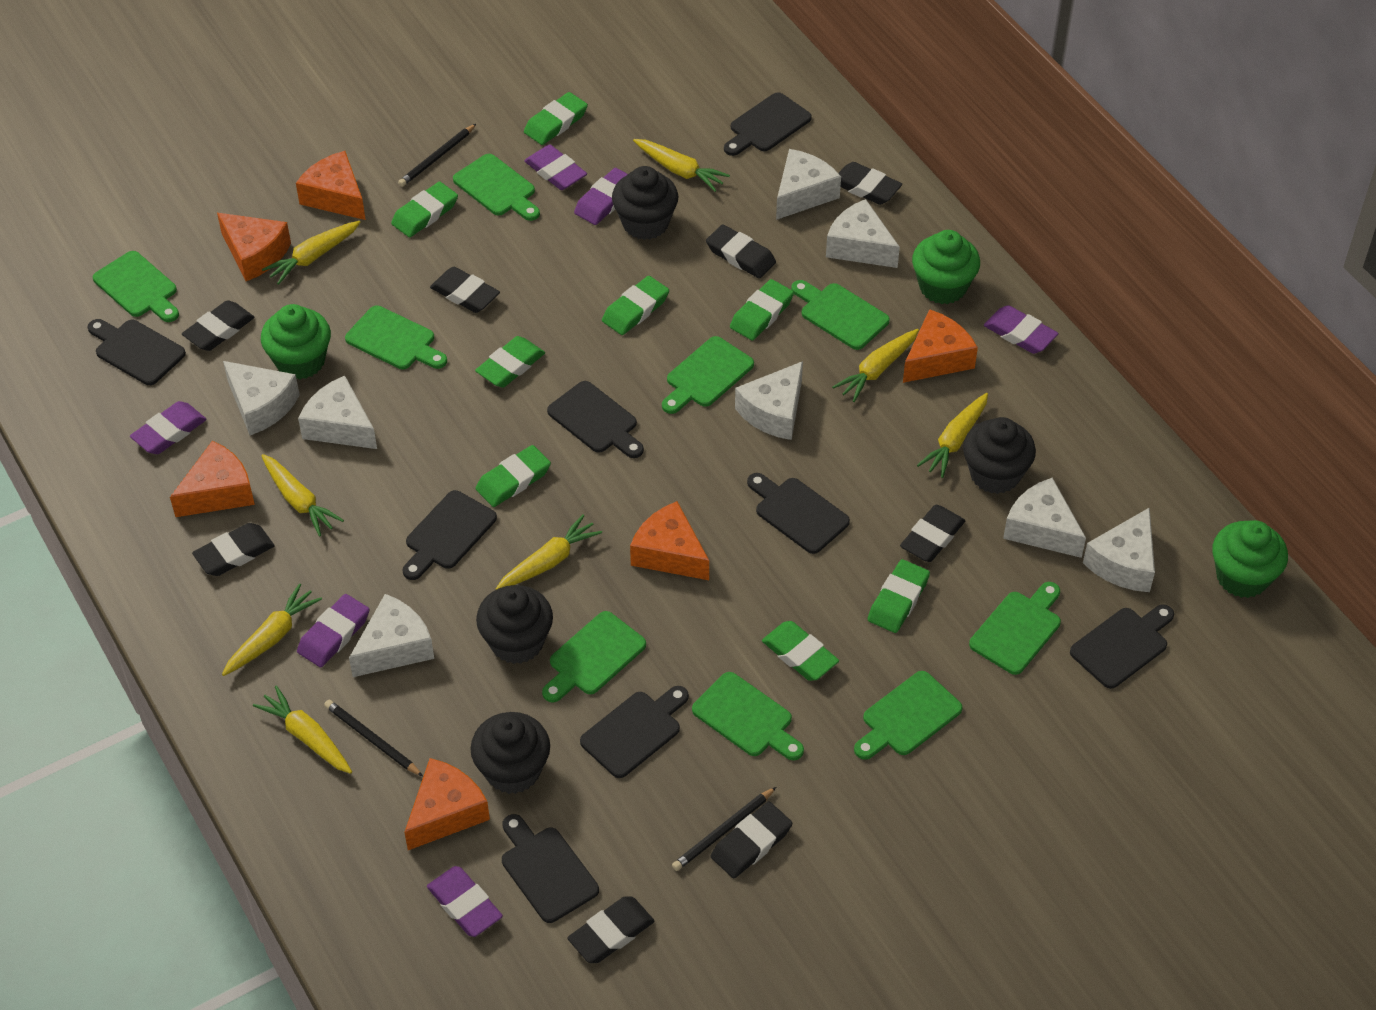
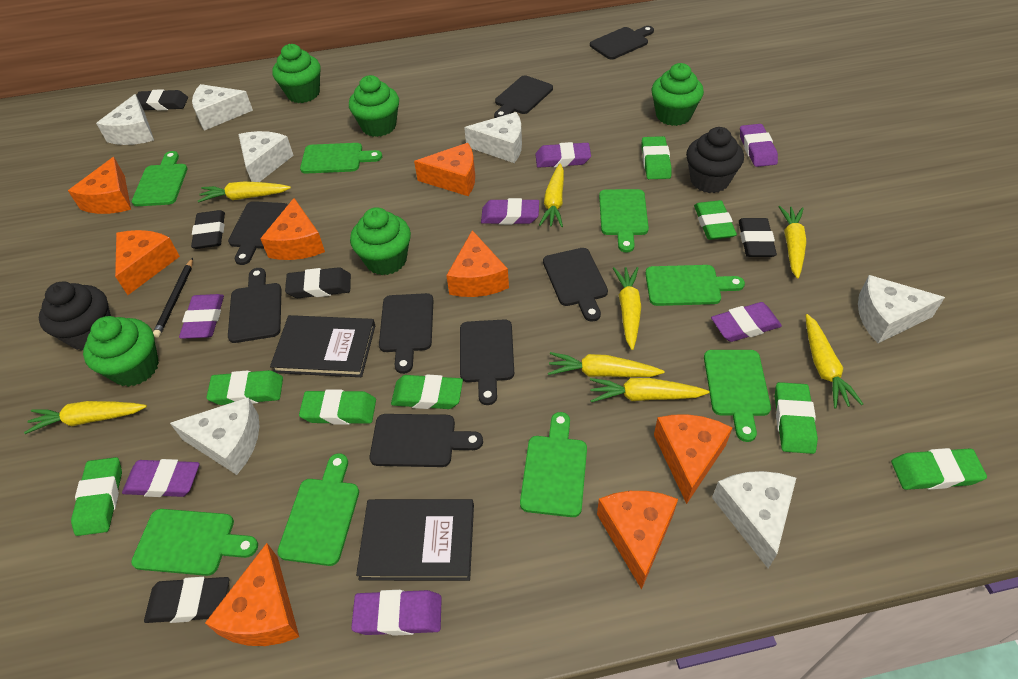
black book: 0 -> 2
black cupcake: 4 -> 2
black eraser: 8 -> 5
black pencil: 3 -> 1
green cupcake: 3 -> 5
green cutting board: 9 -> 8
orange cheese: 6 -> 8
purple eraser: 6 -> 7
white cheese: 8 -> 7

